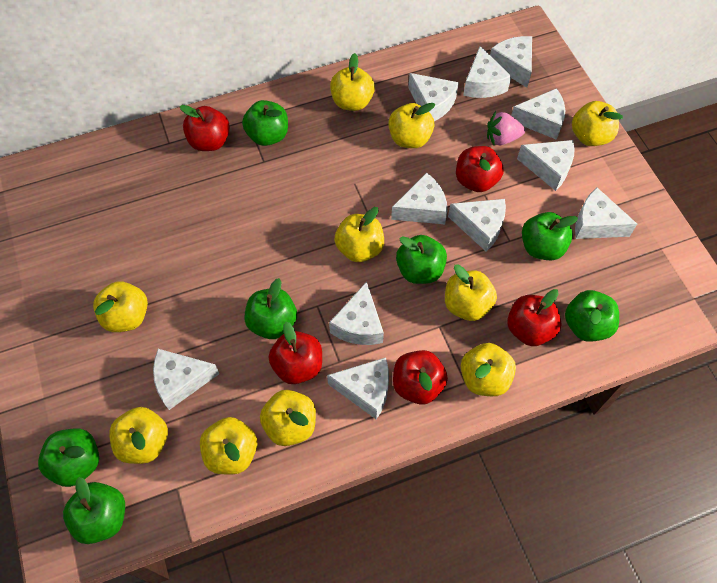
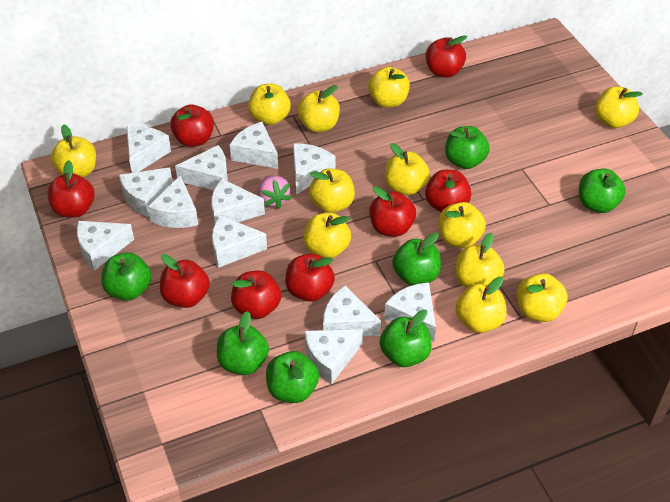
red apple: 5 -> 8
white cheese: 11 -> 12
yellow apple: 10 -> 12

